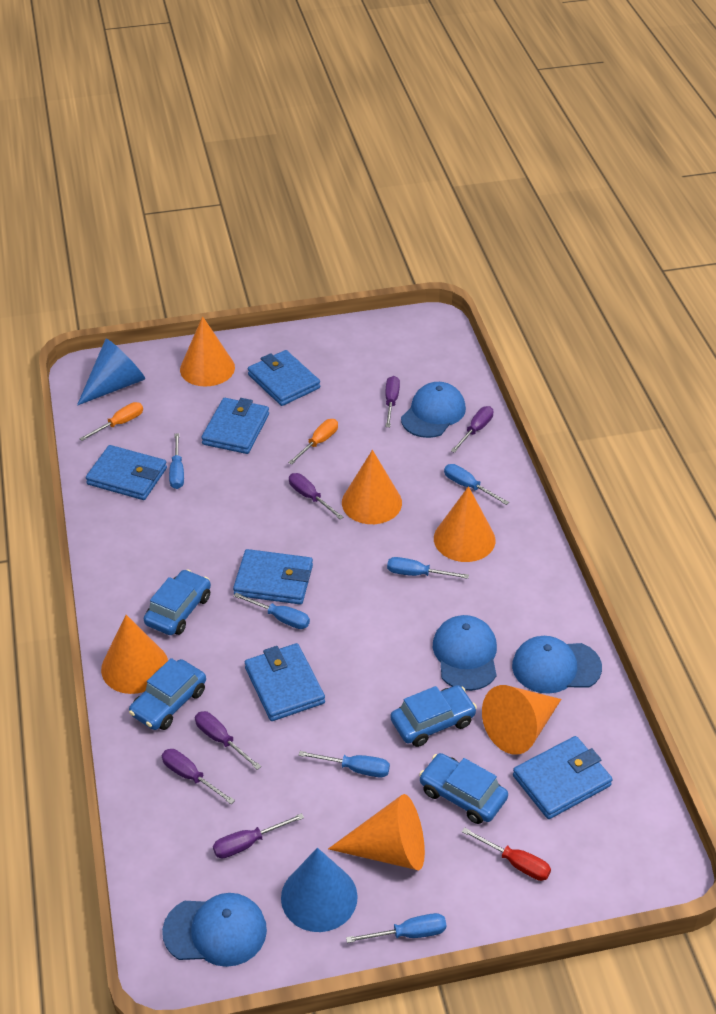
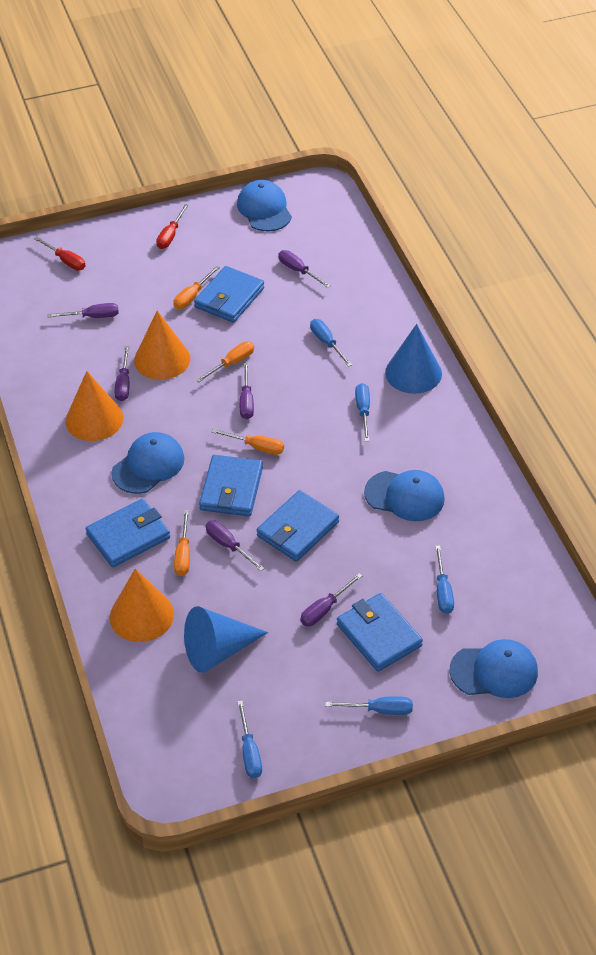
blue car: 4 -> 0
blue screwdriver: 6 -> 5
blue wallet: 6 -> 5
orange cone: 6 -> 3
orange screwdriver: 2 -> 4
red screwdriver: 1 -> 2

